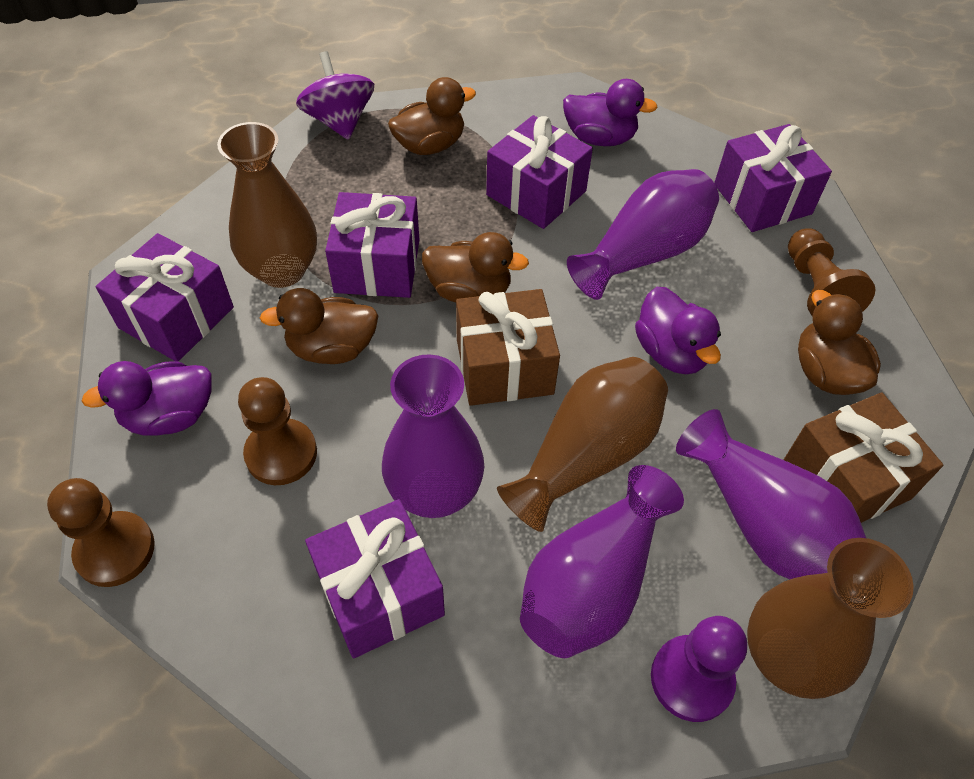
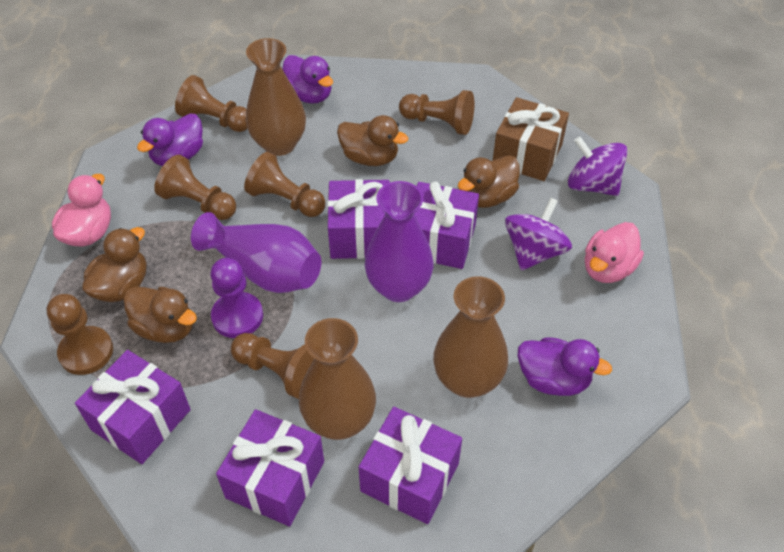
brown gift: 2 -> 1
brown pawn: 3 -> 6
pink duck: 0 -> 2
purple spinning top: 1 -> 2
purple vase: 4 -> 2

